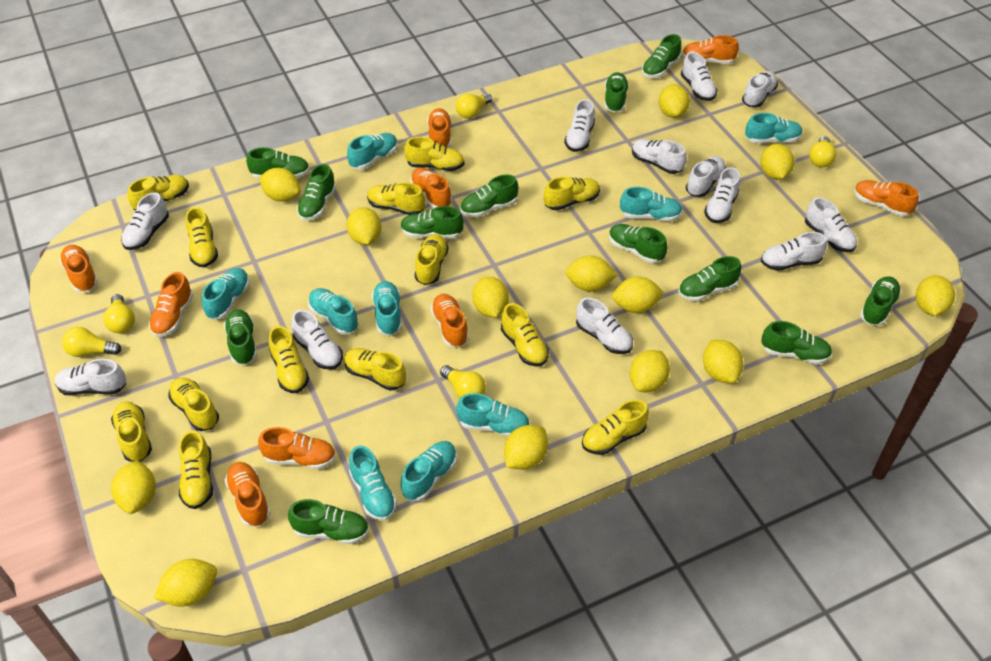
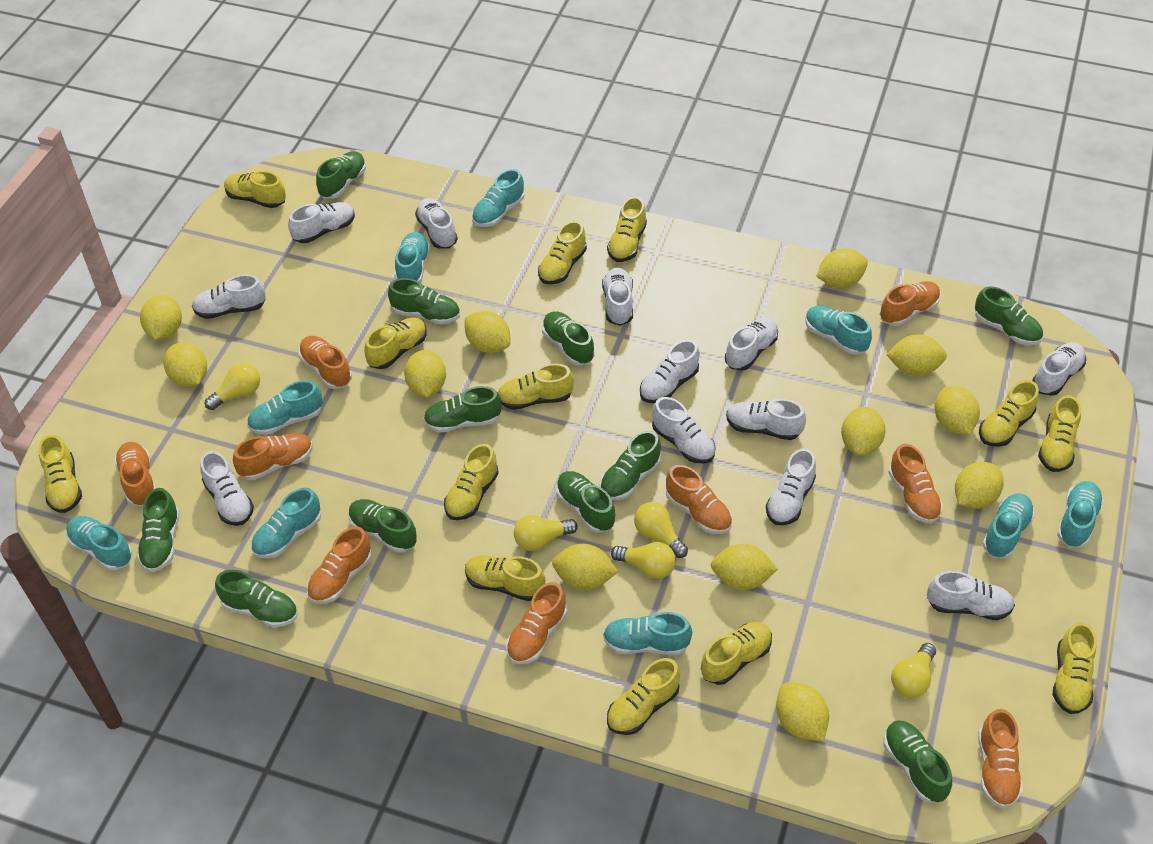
green shoe: 12 -> 11
yellow lemon: 13 -> 12

